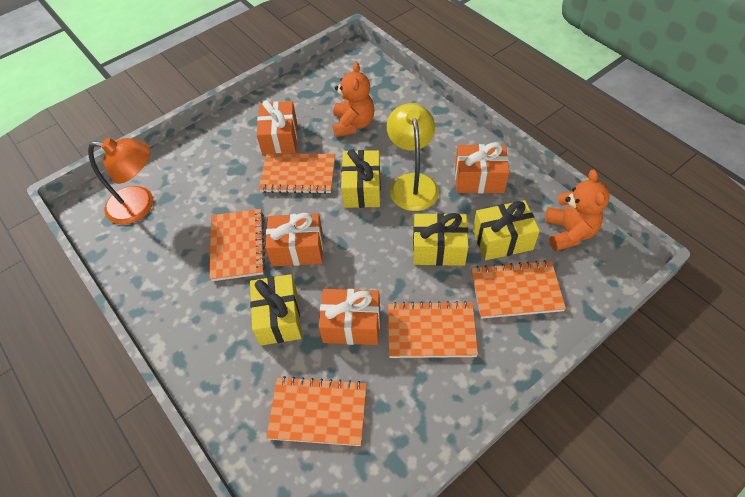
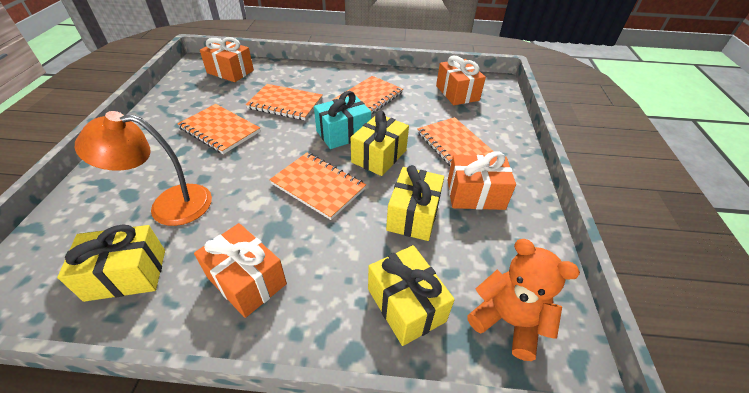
orange teddy bear: 2 -> 1
turquoise gift: 0 -> 1
yellow lamp: 1 -> 0

